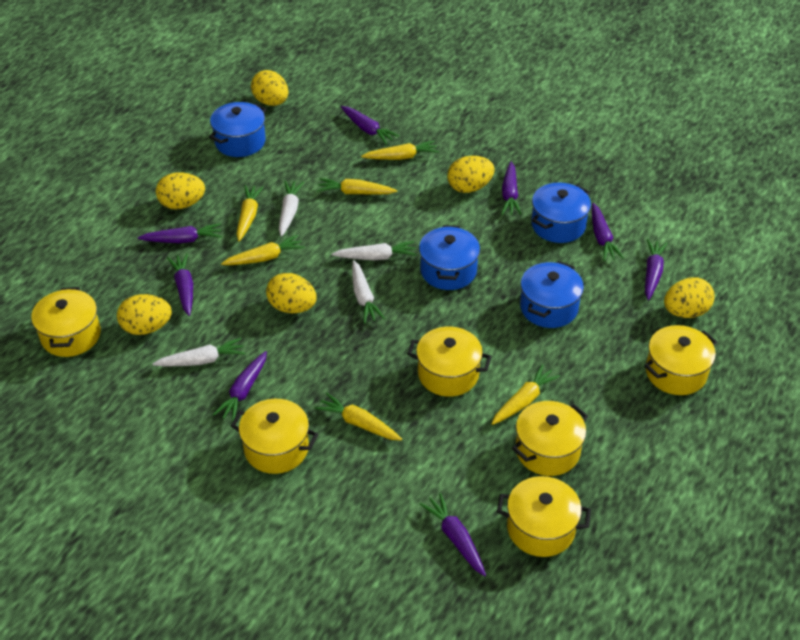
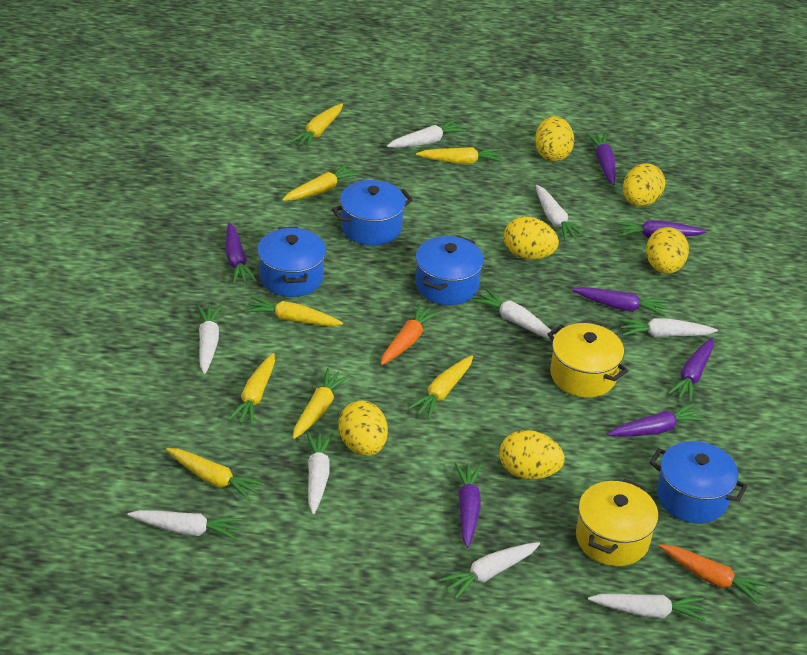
orange carrot: 0 -> 2
purple carrot: 8 -> 7
white carrot: 4 -> 9
yellow carrot: 6 -> 8
yellow pot: 6 -> 2

